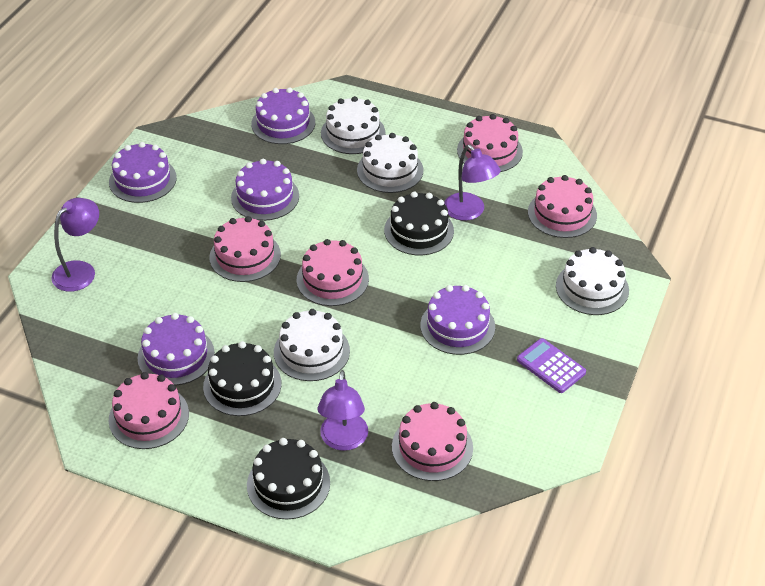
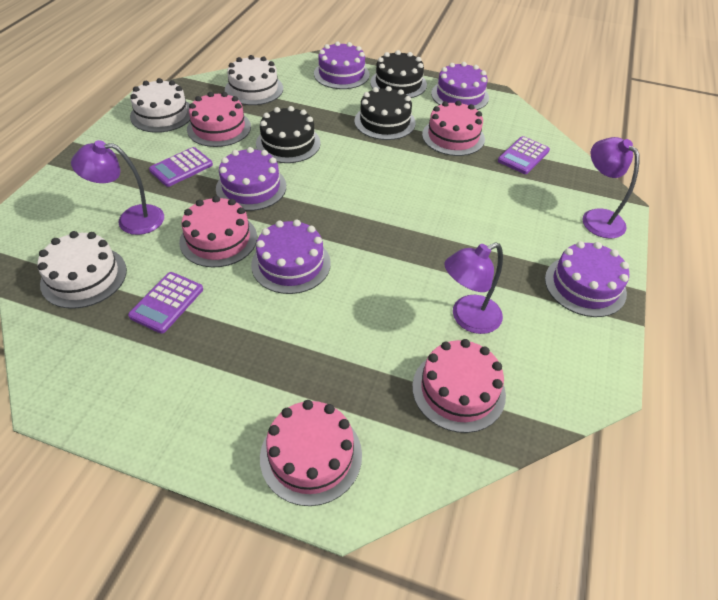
pink cake: 6 -> 5
purple calculator: 1 -> 3
white cake: 4 -> 3

